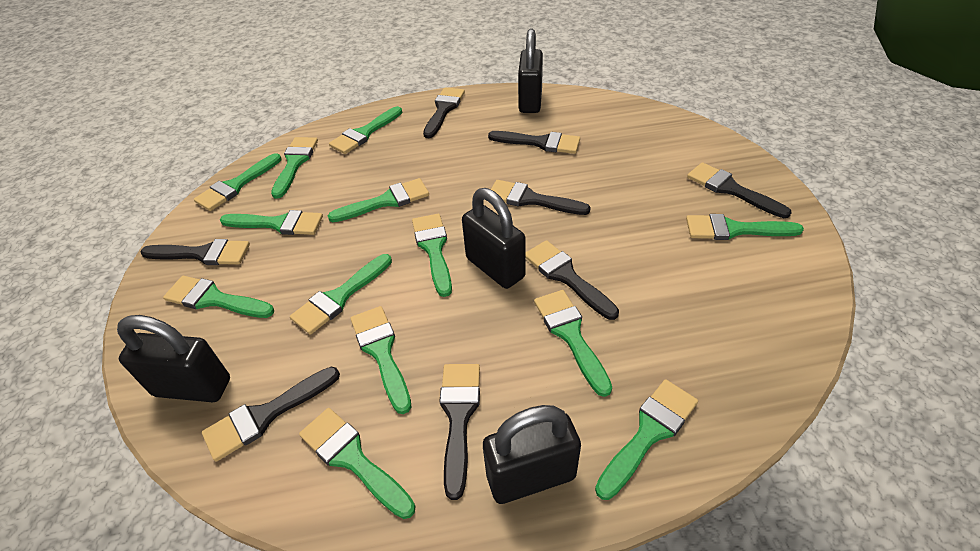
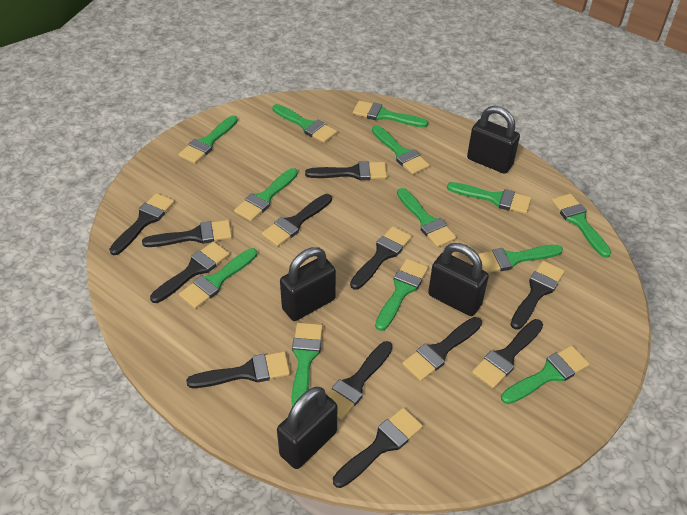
black brush: 8 -> 12

